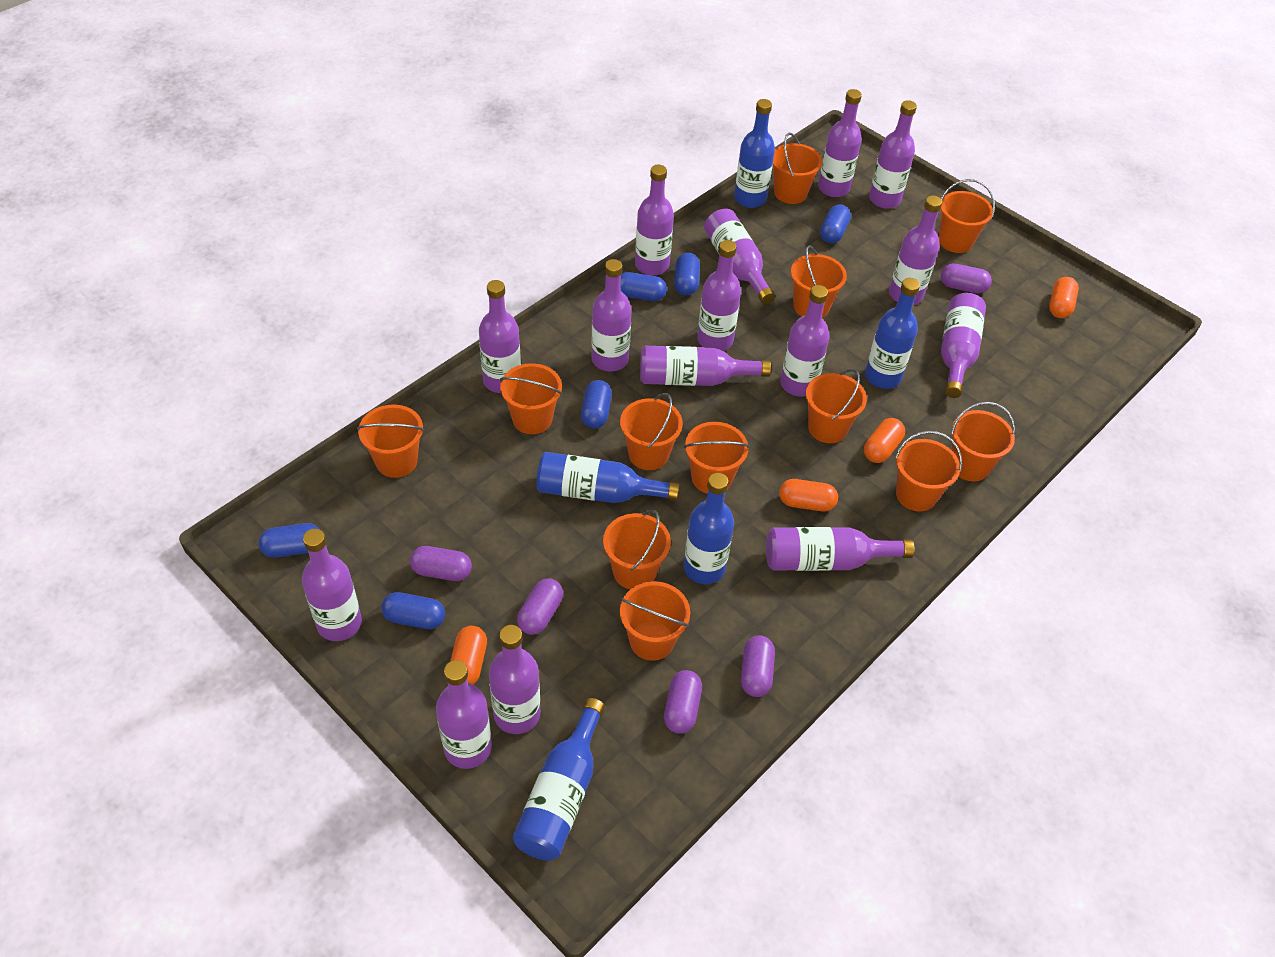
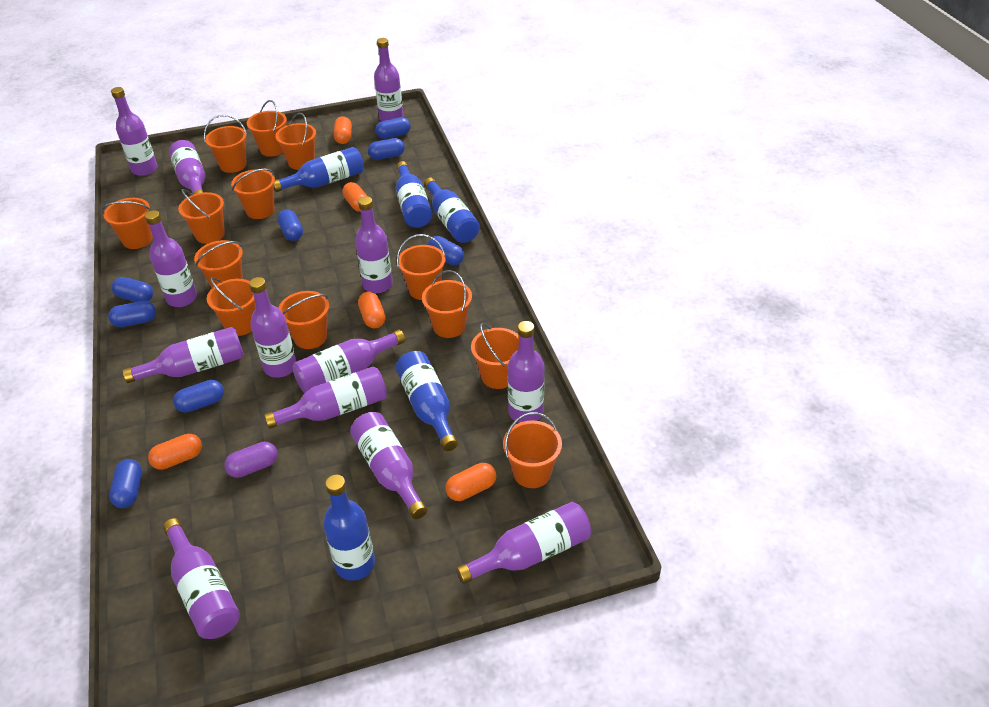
blue capsule: 6 -> 8
orange bucket: 12 -> 13
orange capsule: 4 -> 5
purple bottle: 15 -> 13
purple capsule: 5 -> 1

